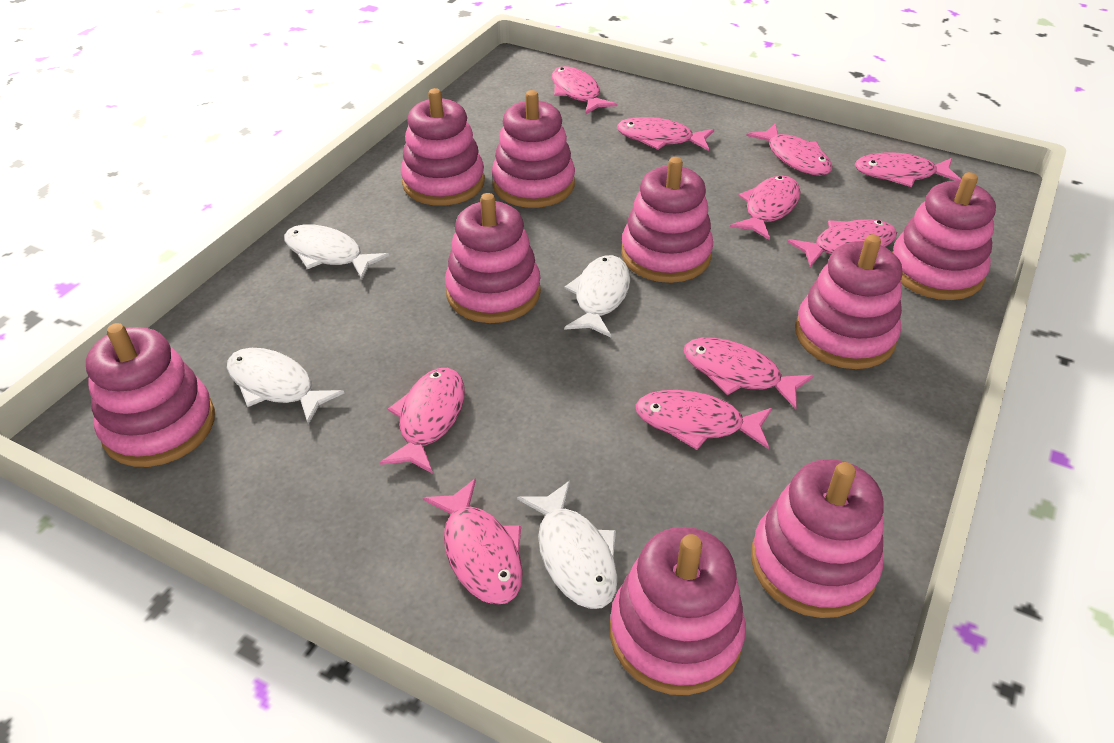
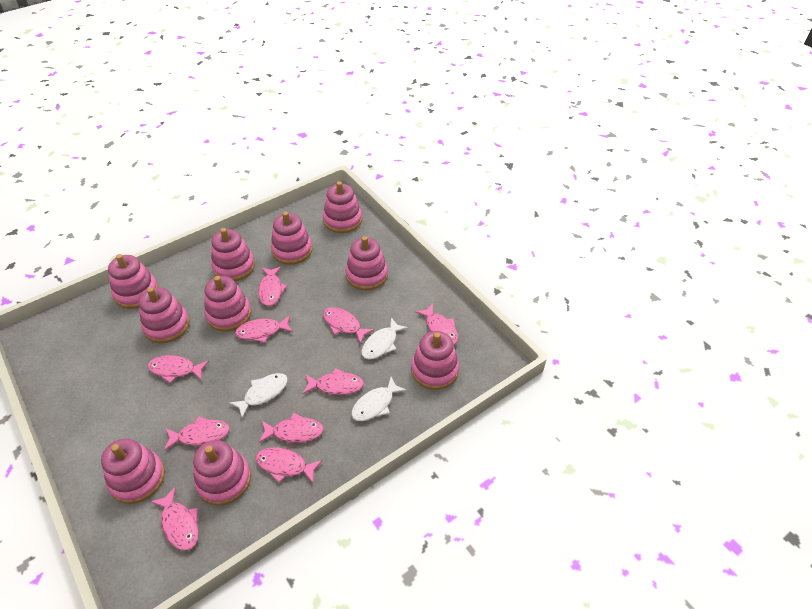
pink stacking toy: 9 -> 10
white fish: 4 -> 3

